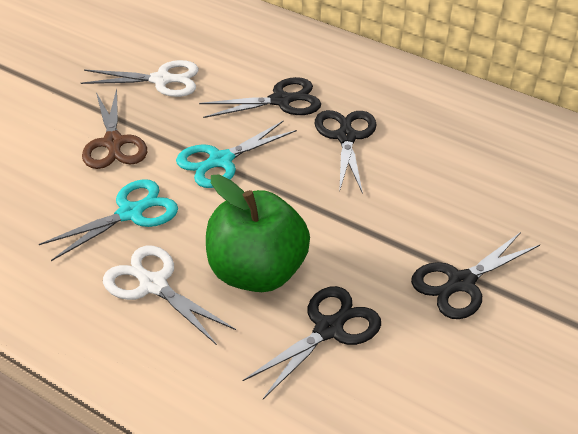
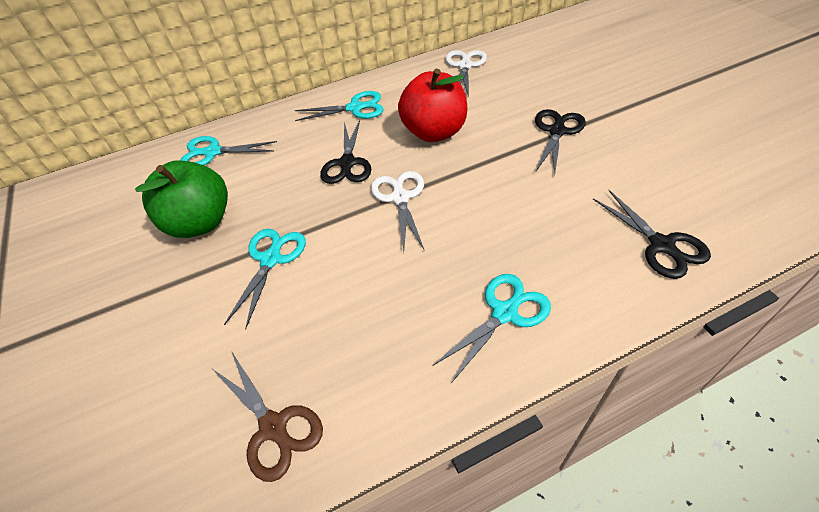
black scissors: 4 -> 3
red apple: 0 -> 1
turquoise scissors: 2 -> 4

